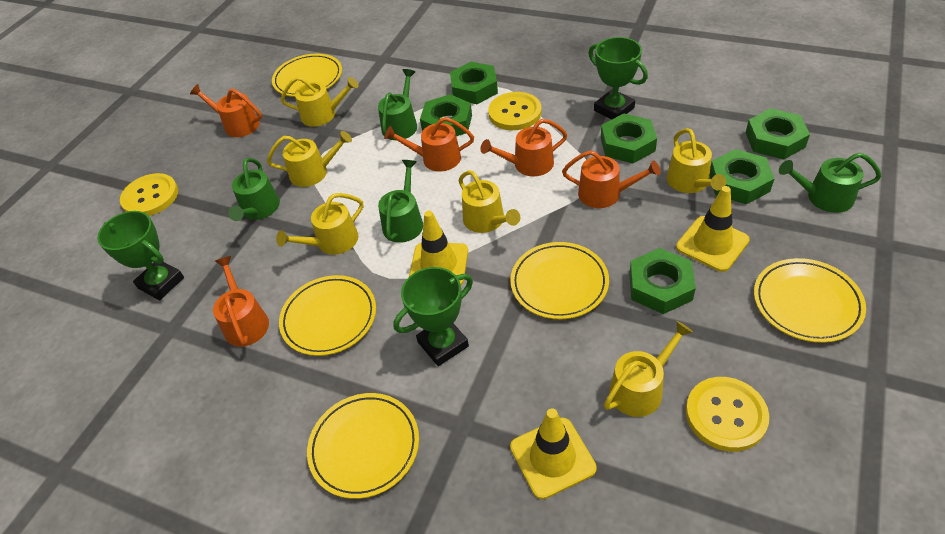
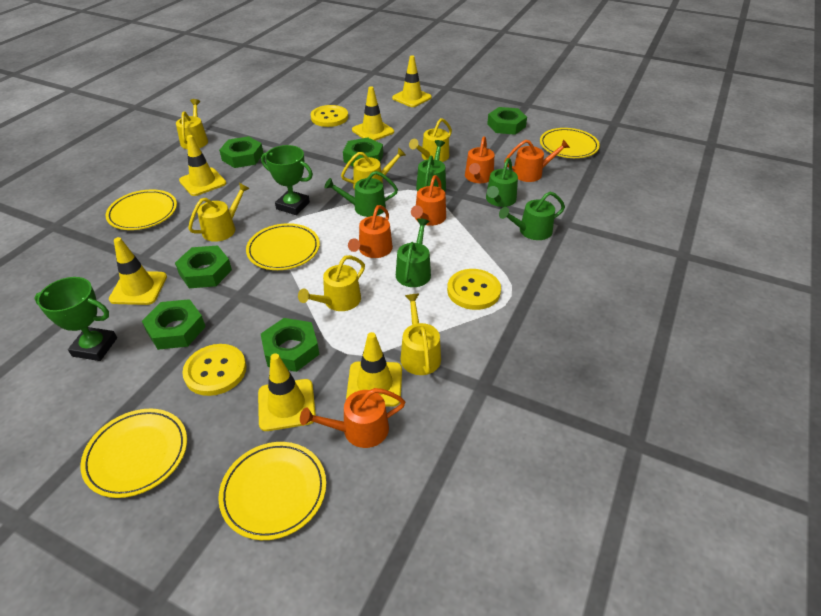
green trophy: 3 -> 2
green watering can: 4 -> 5
yellow traffic cone: 3 -> 6

